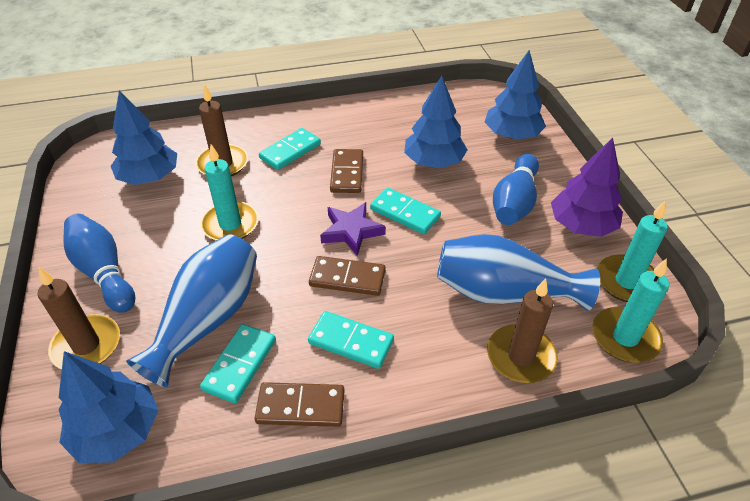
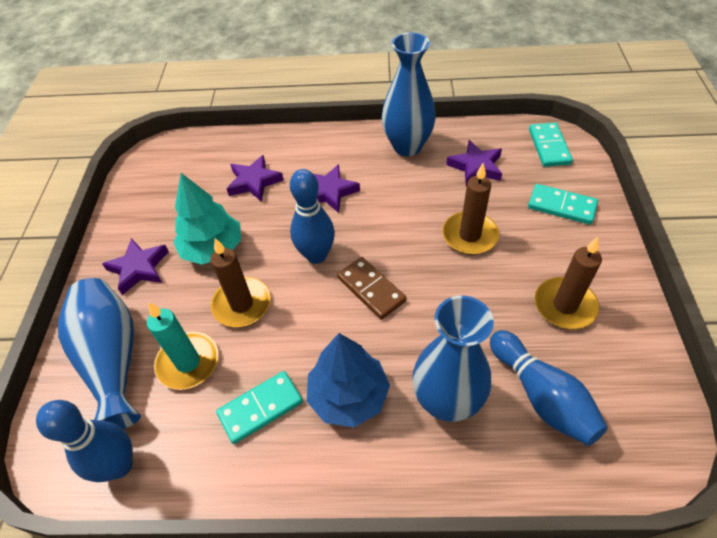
blue bowling pin: 2 -> 3
blue tree: 4 -> 1
blue vase: 2 -> 3
brown domino: 3 -> 1
purple star: 1 -> 4
purple tree: 1 -> 0
turquoise candle: 3 -> 1
turquoise domino: 4 -> 3
turquoise tree: 0 -> 1

